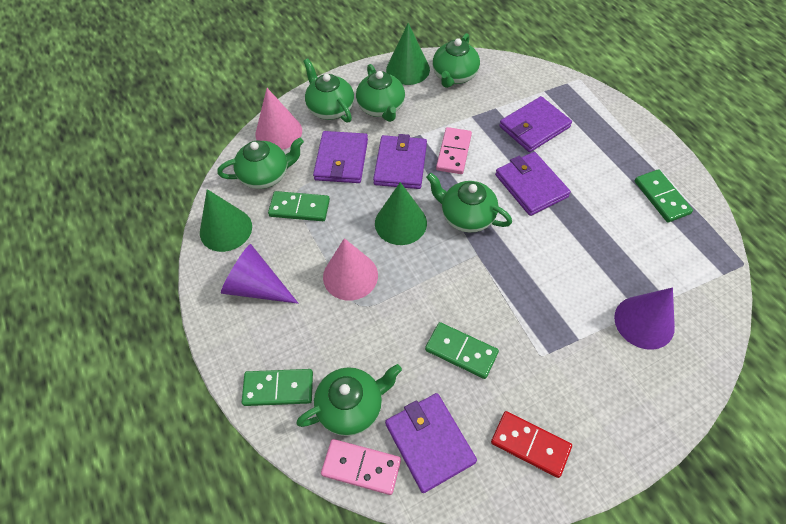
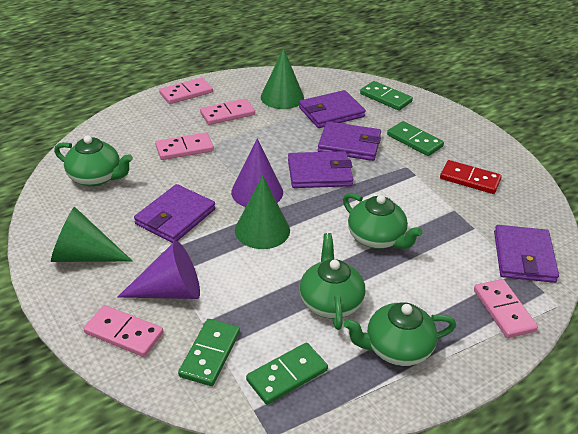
green teapot: 6 -> 4
pink cone: 2 -> 0
pink domino: 2 -> 5

